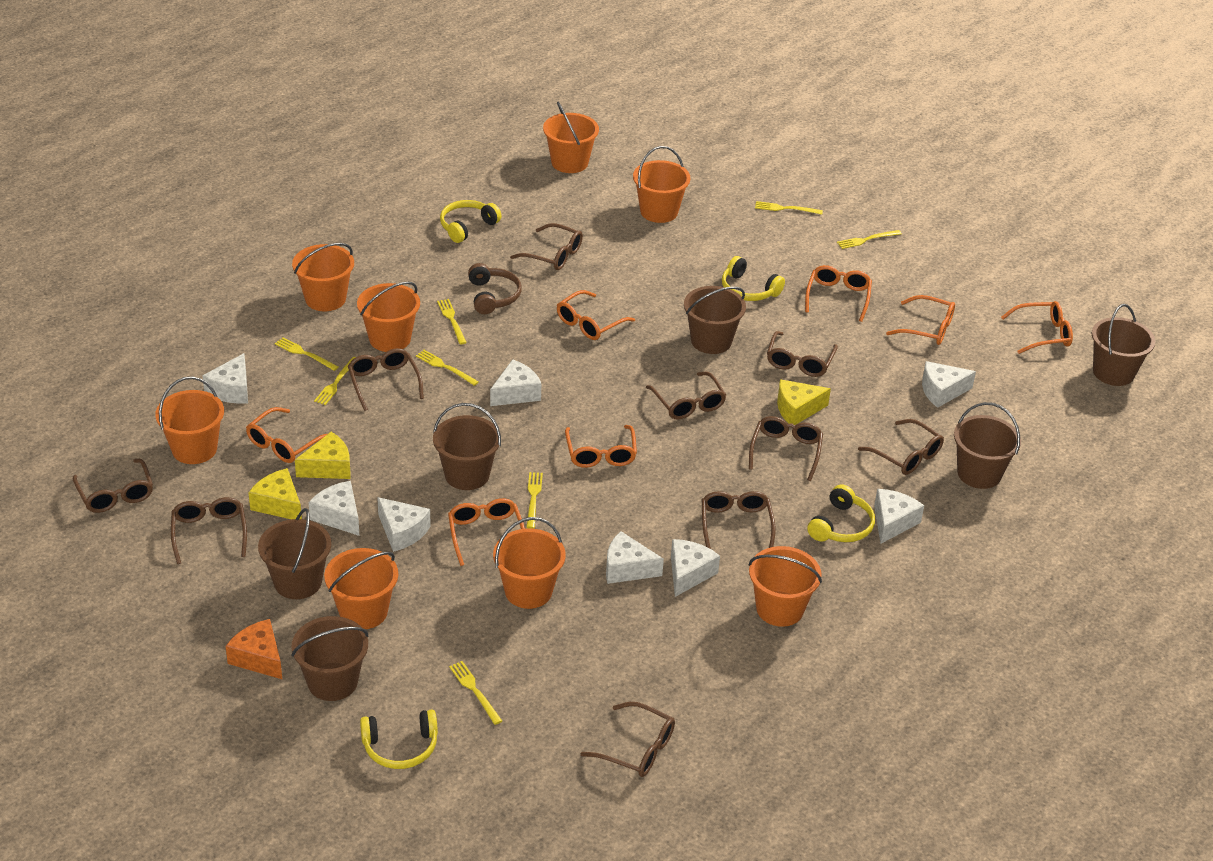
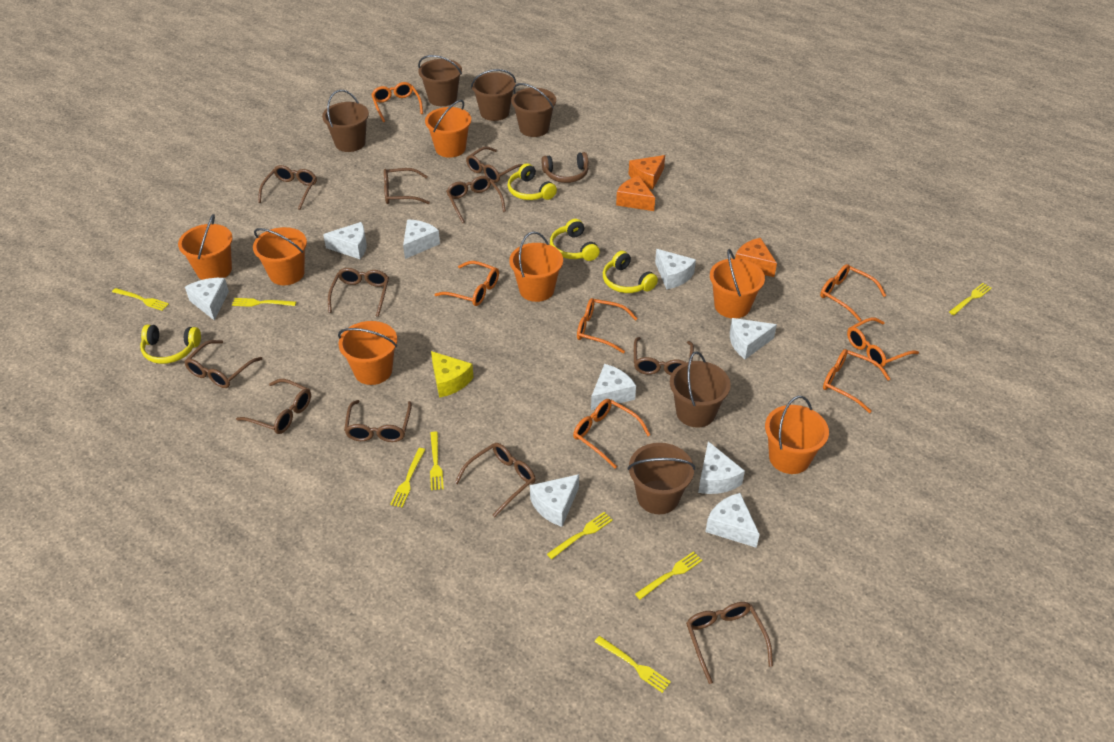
brown glasses: 10 -> 11
orange bucket: 8 -> 7
orange cheese: 1 -> 3
white cheese: 8 -> 9
yellow cheese: 3 -> 1

